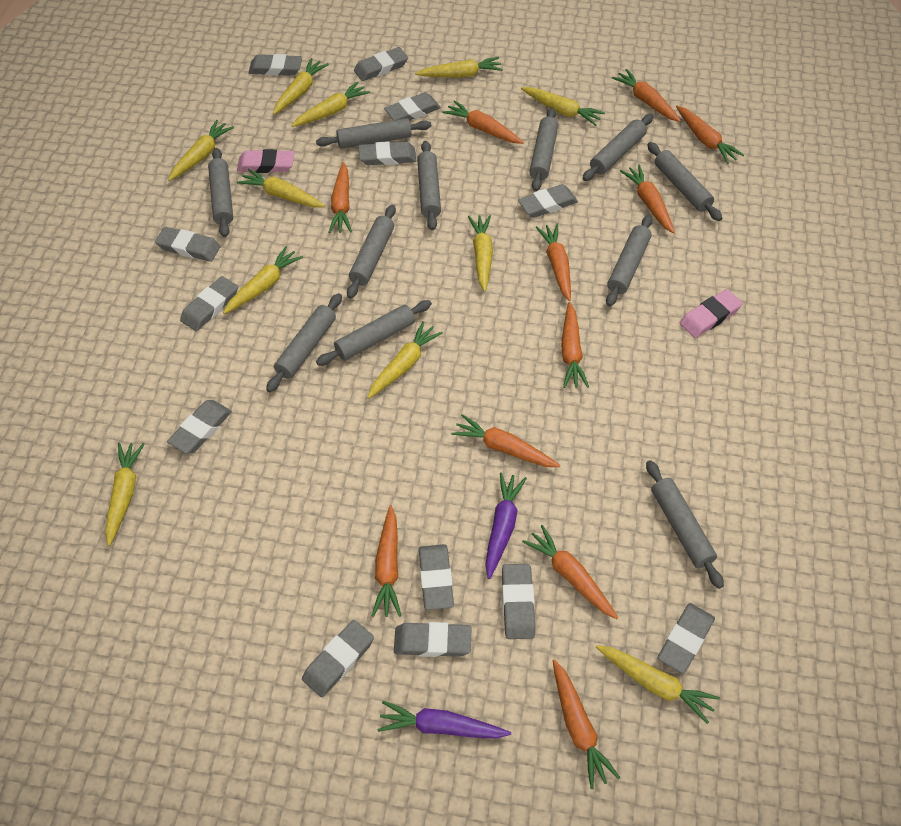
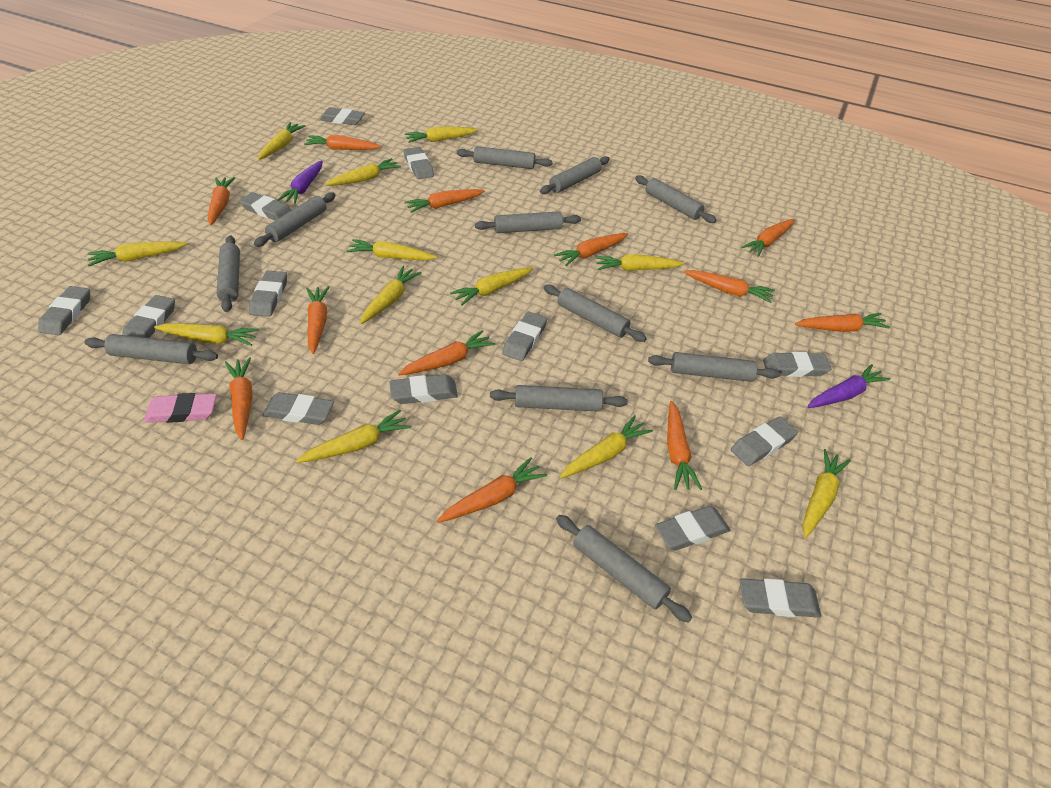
orange carrot: 11 -> 12
pink eraser: 2 -> 1
yellow carrot: 11 -> 12

